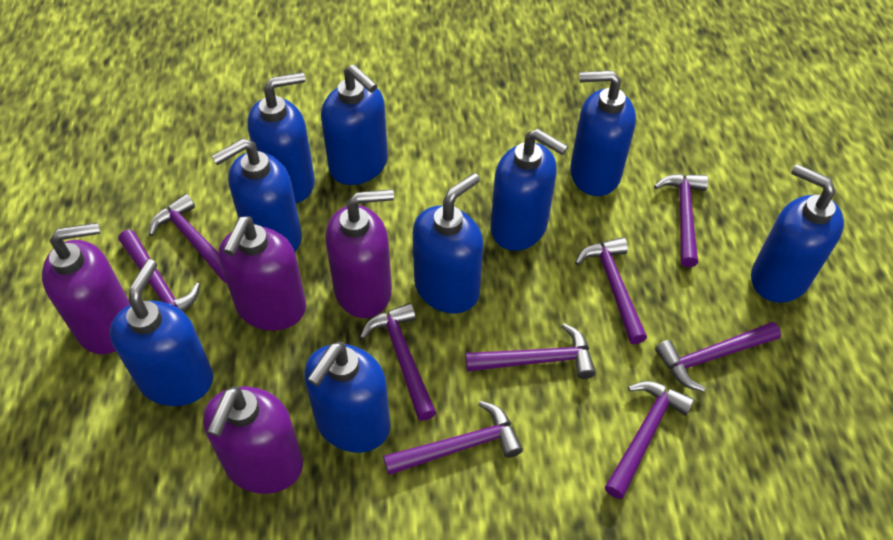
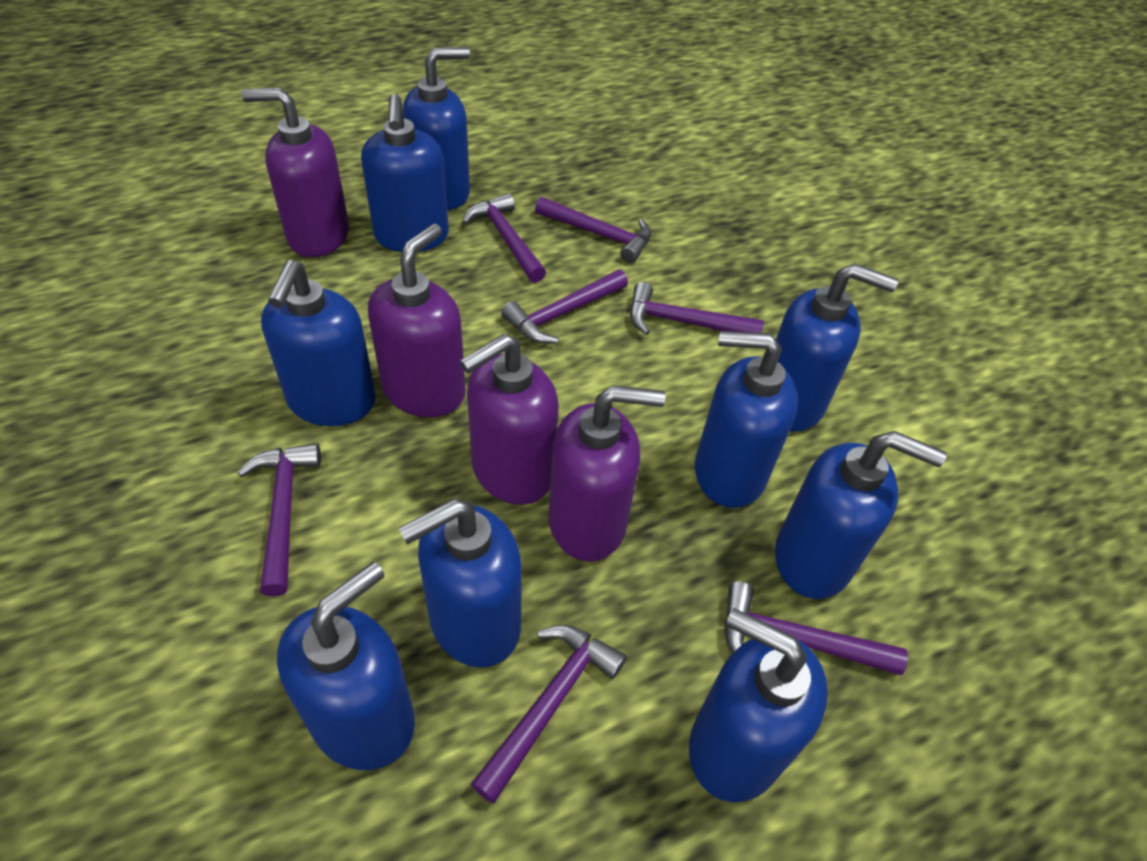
purple hammer: 9 -> 7

